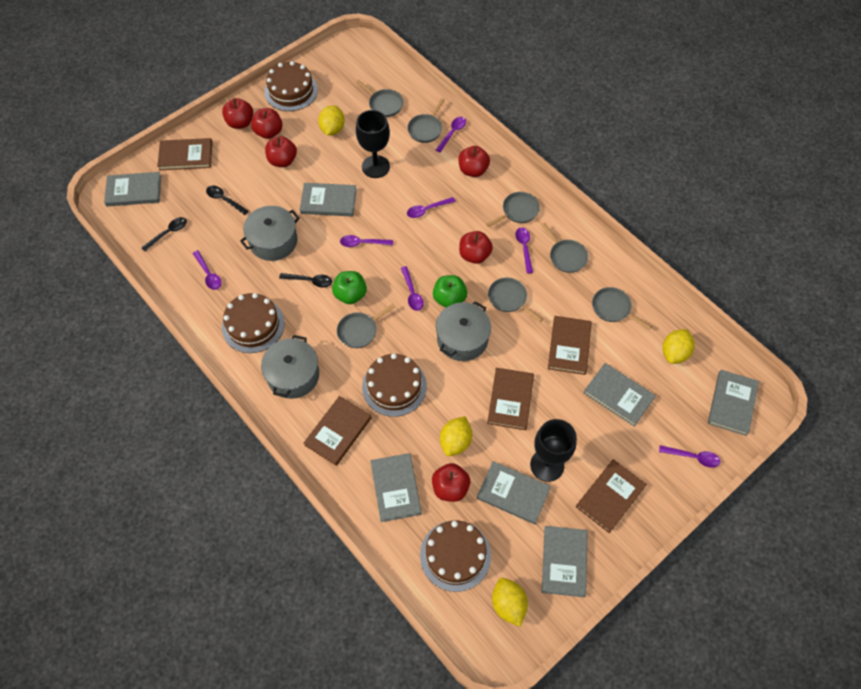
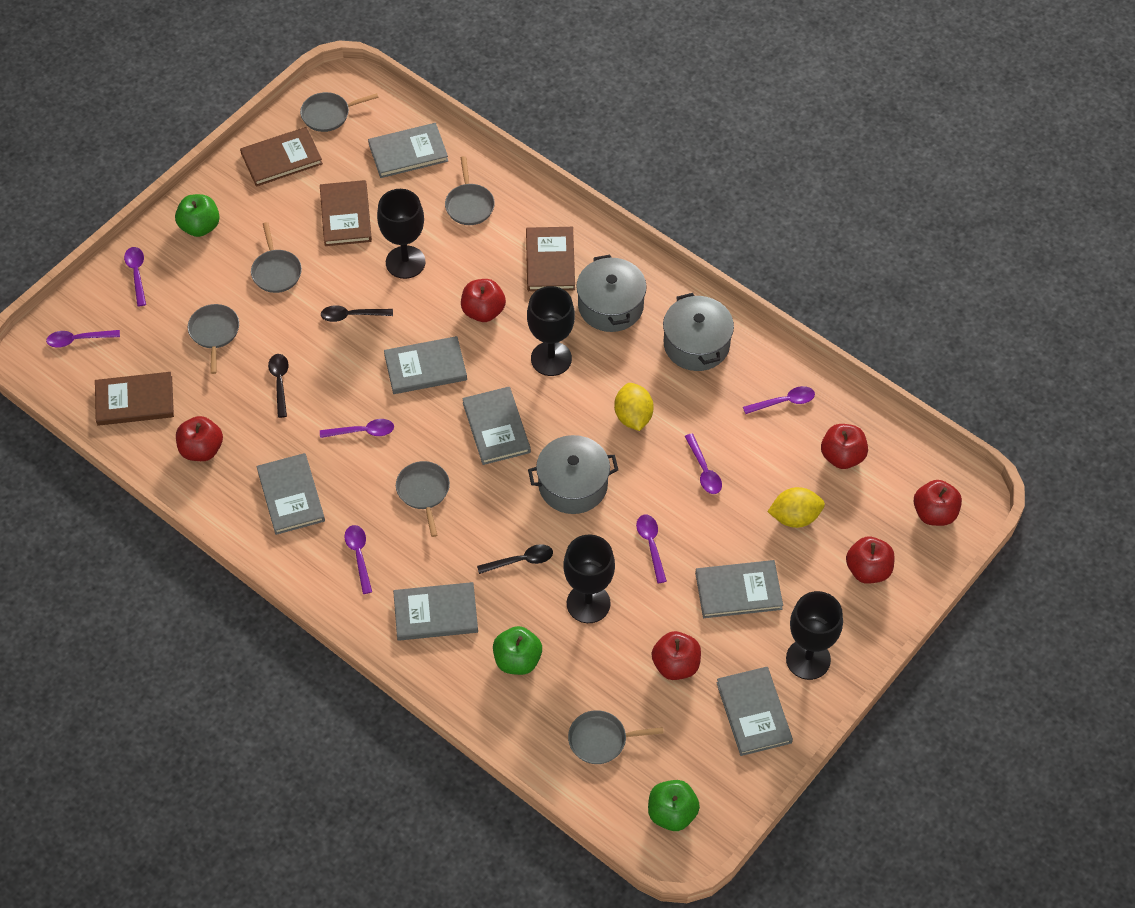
black goblet: 2 -> 4
brown book: 5 -> 4
brown cake: 4 -> 0
green apple: 2 -> 3
grey pan: 7 -> 6
yellow lemon: 4 -> 2

